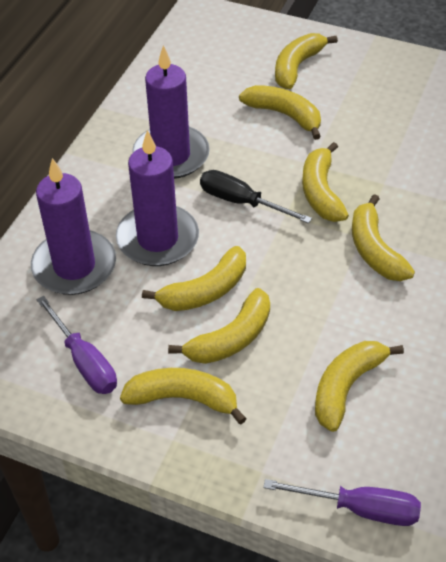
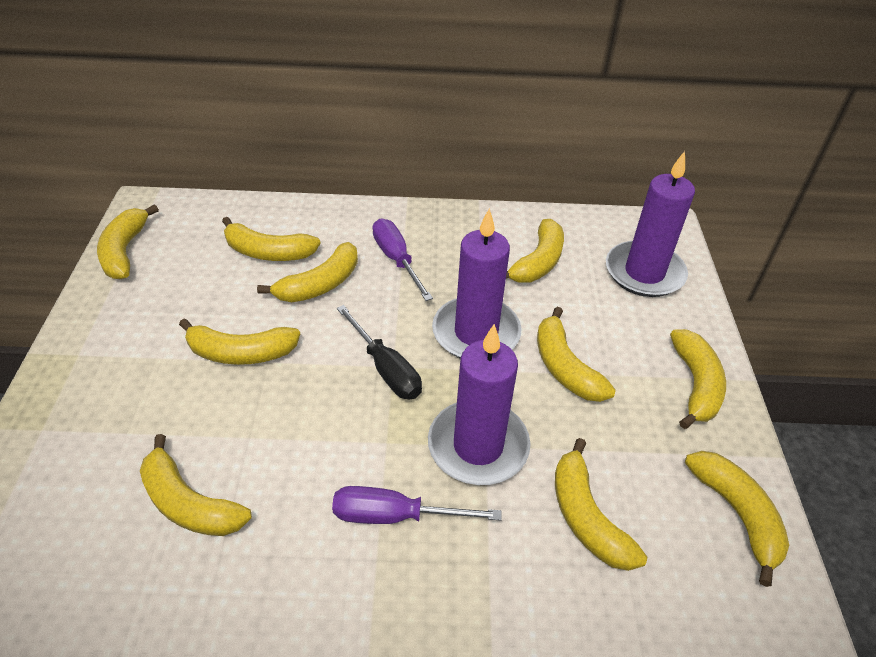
yellow banana: 8 -> 10

